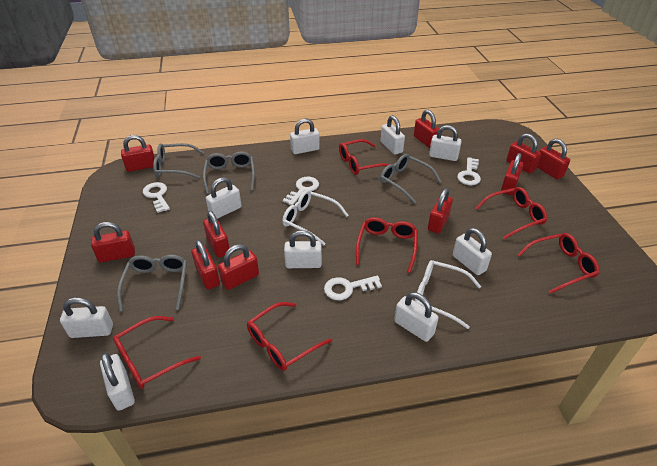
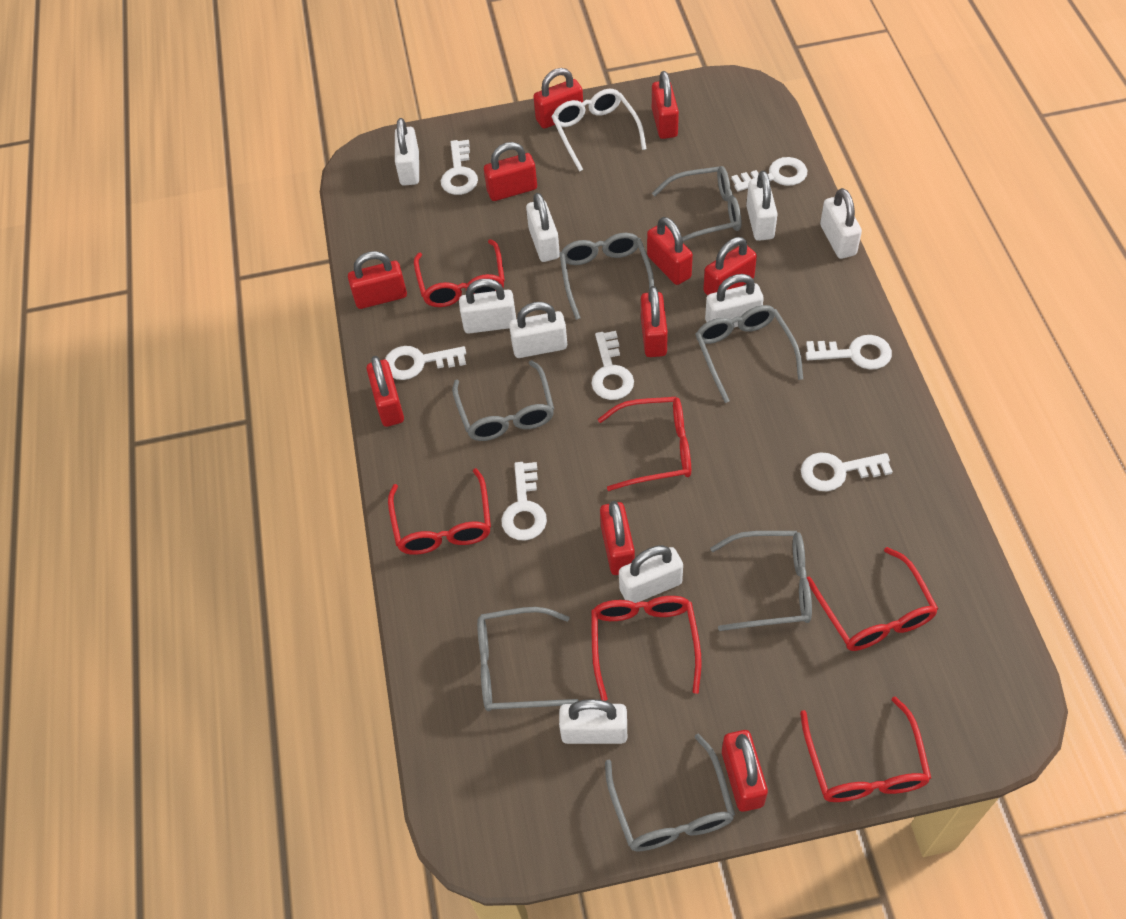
grey glasses: 4 -> 7
white glasses: 2 -> 1
white key: 4 -> 7

